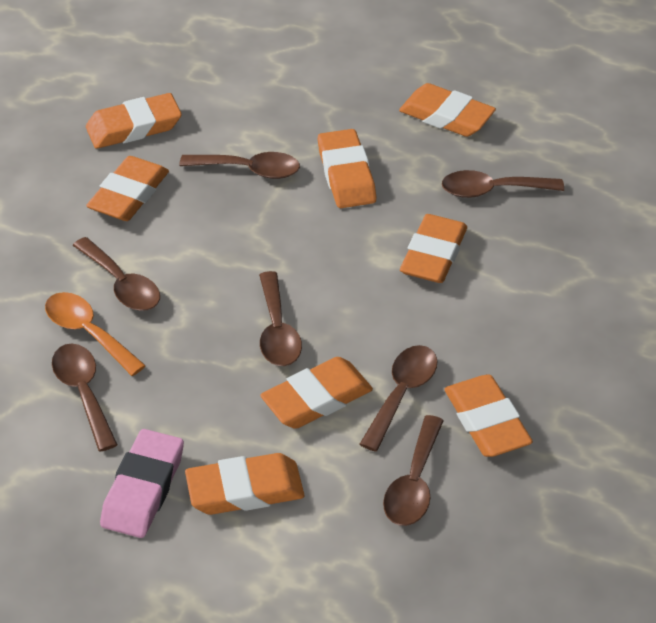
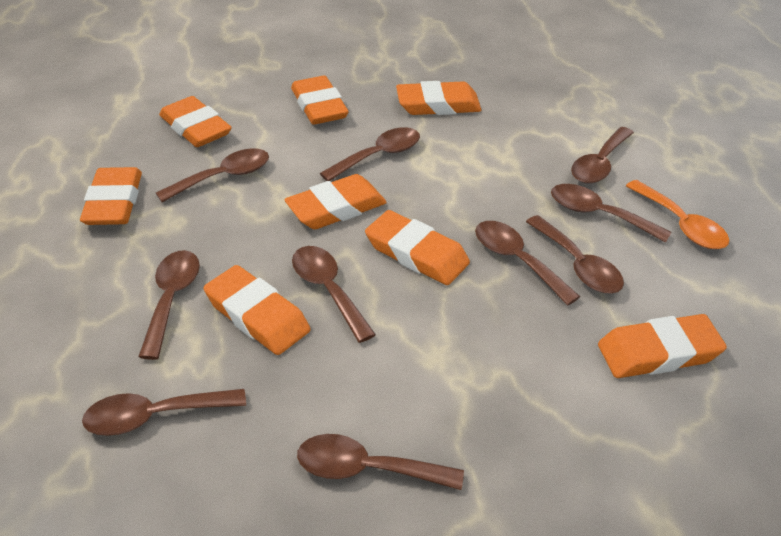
brown spoon: 7 -> 10
pink eraser: 1 -> 0

